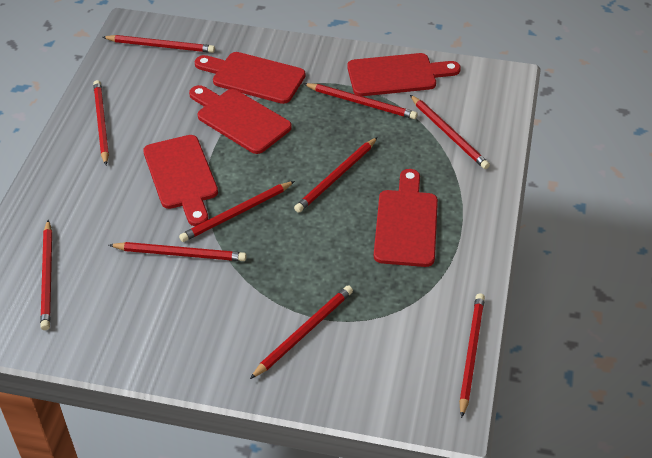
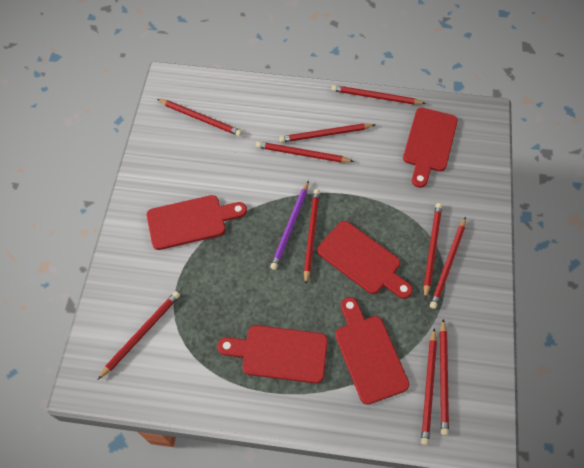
purple pencil: 0 -> 1

